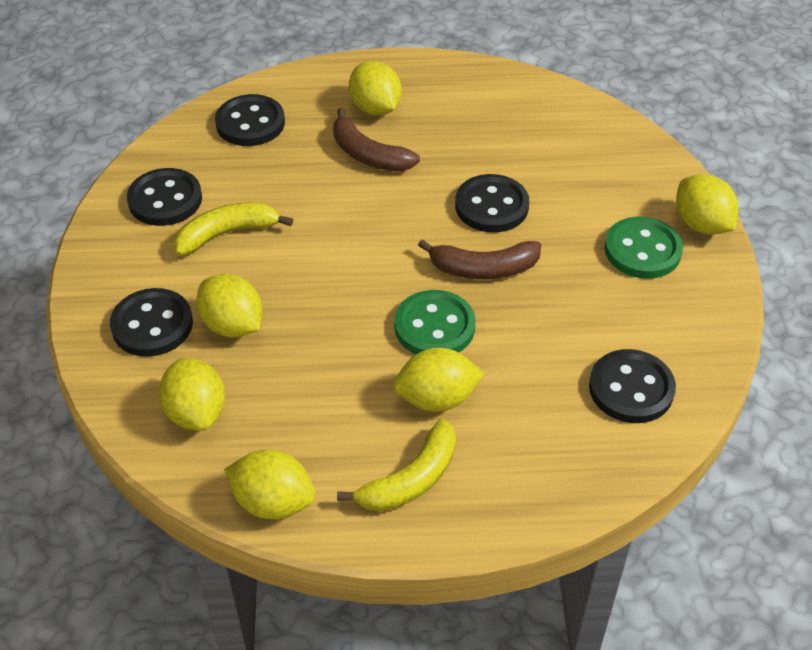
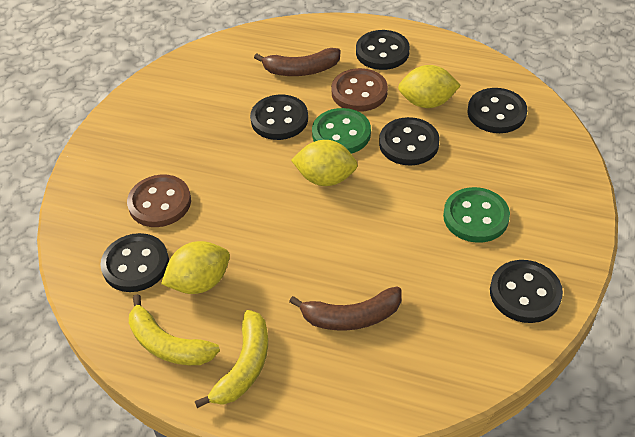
black button: 5 -> 6
brown button: 0 -> 2
yellow lemon: 6 -> 3

